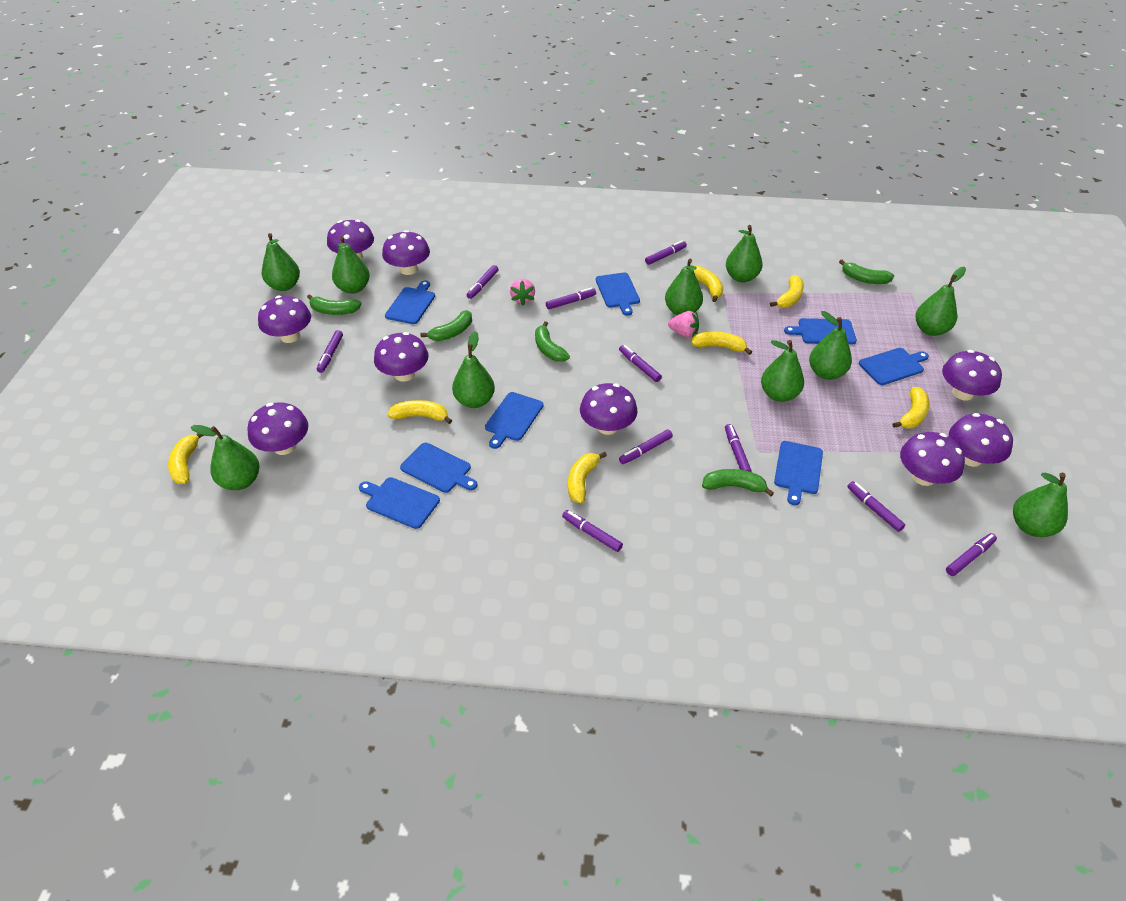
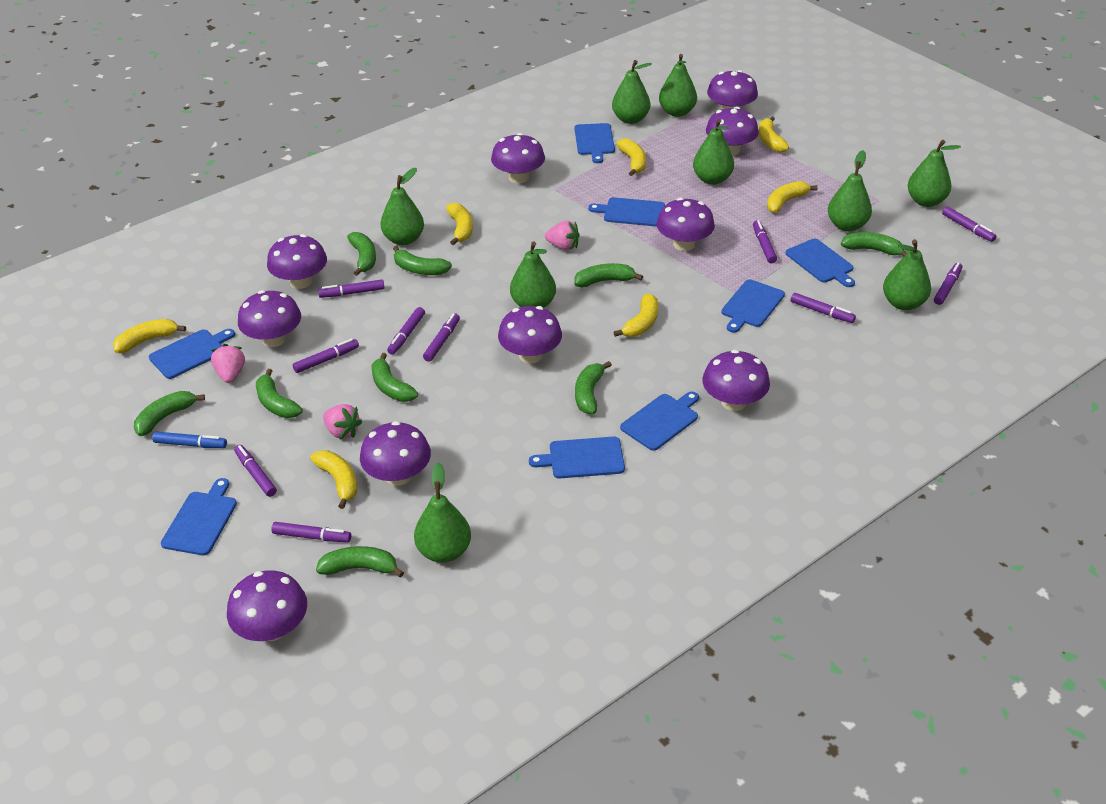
blue marker: 0 -> 1
green banana: 5 -> 9
green pear: 10 -> 9
pink strawberry: 2 -> 3
purple mushroom: 9 -> 10

